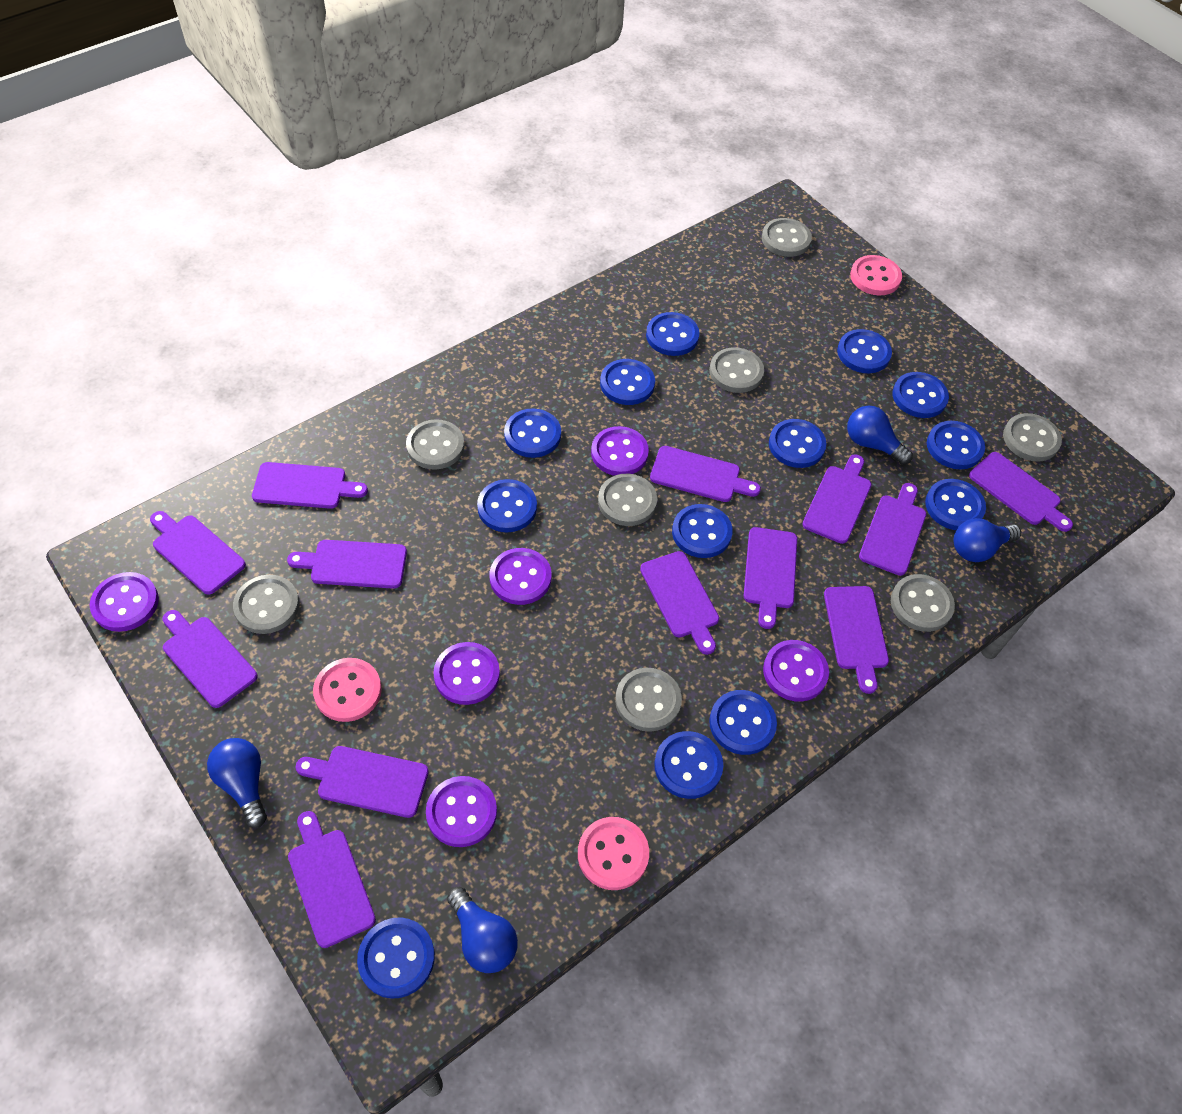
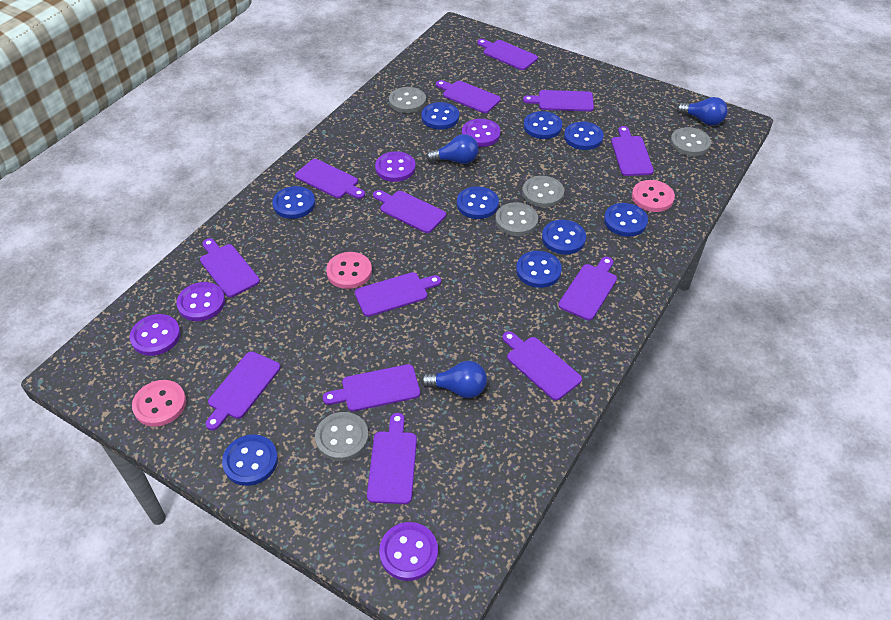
blue button: 13 -> 9
blue light bulb: 4 -> 3
grey button: 8 -> 5
purple button: 6 -> 5

